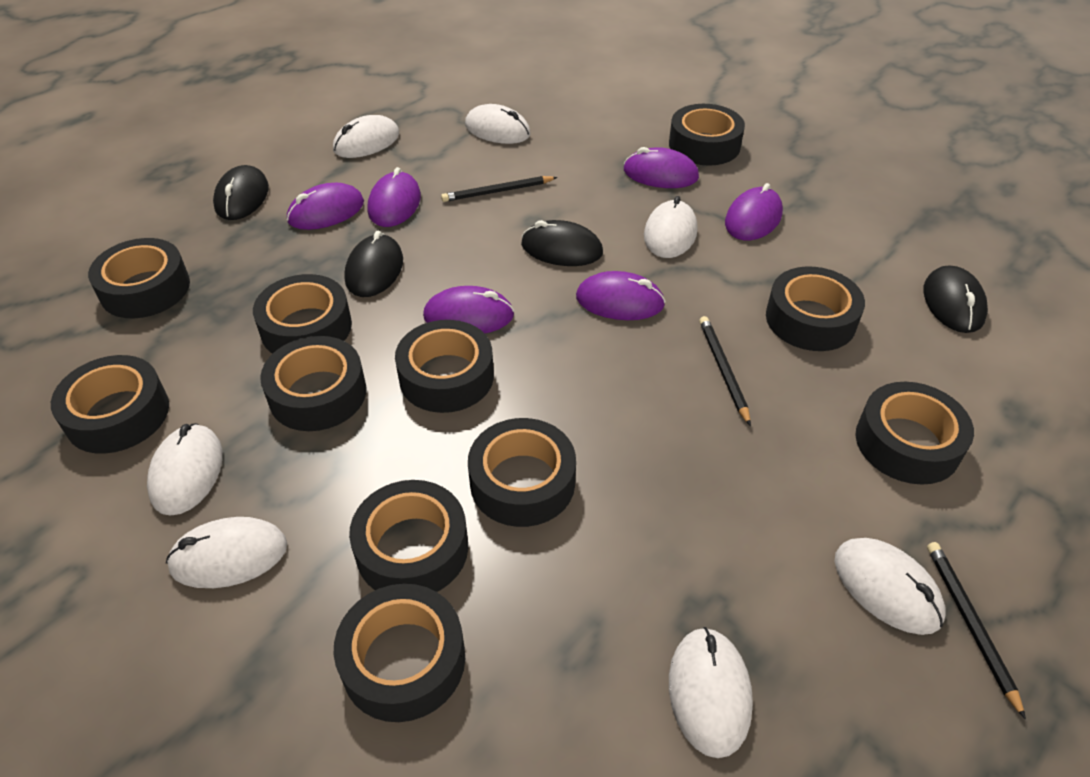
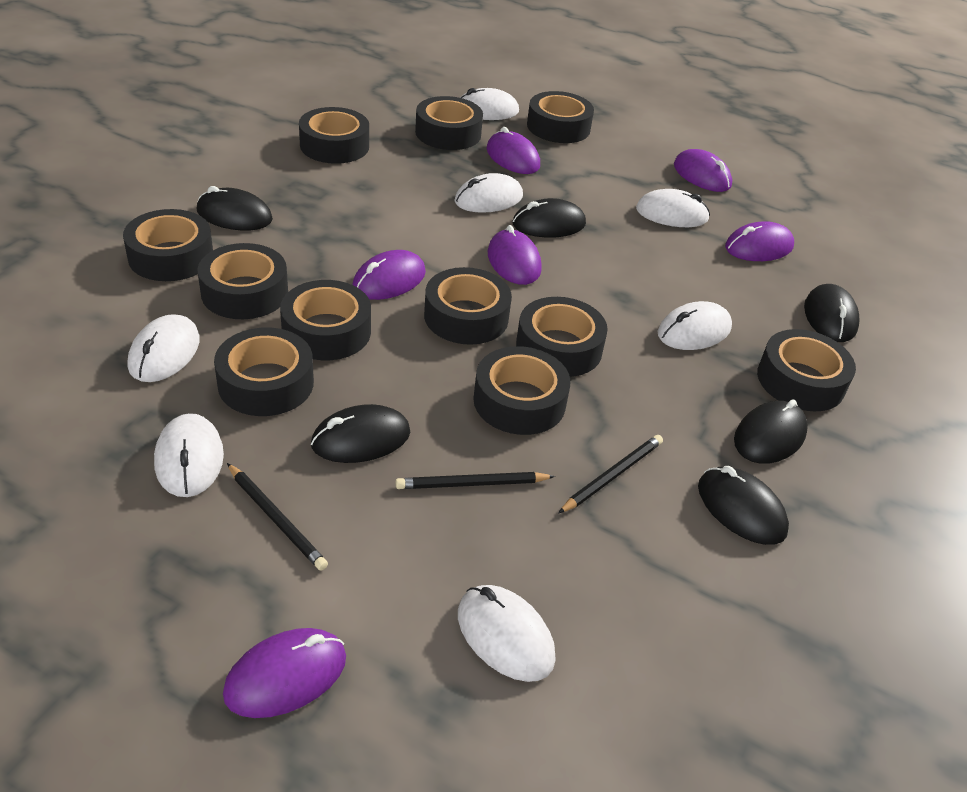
black mouse: 4 -> 6

